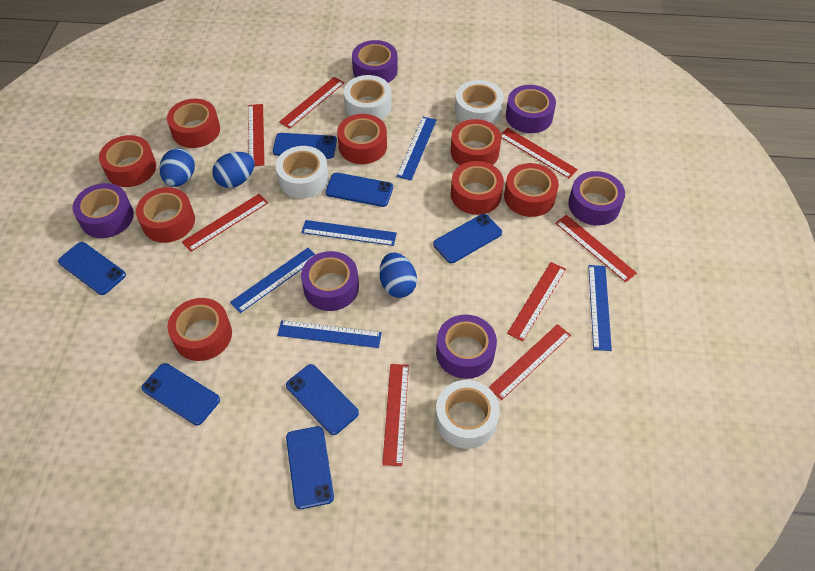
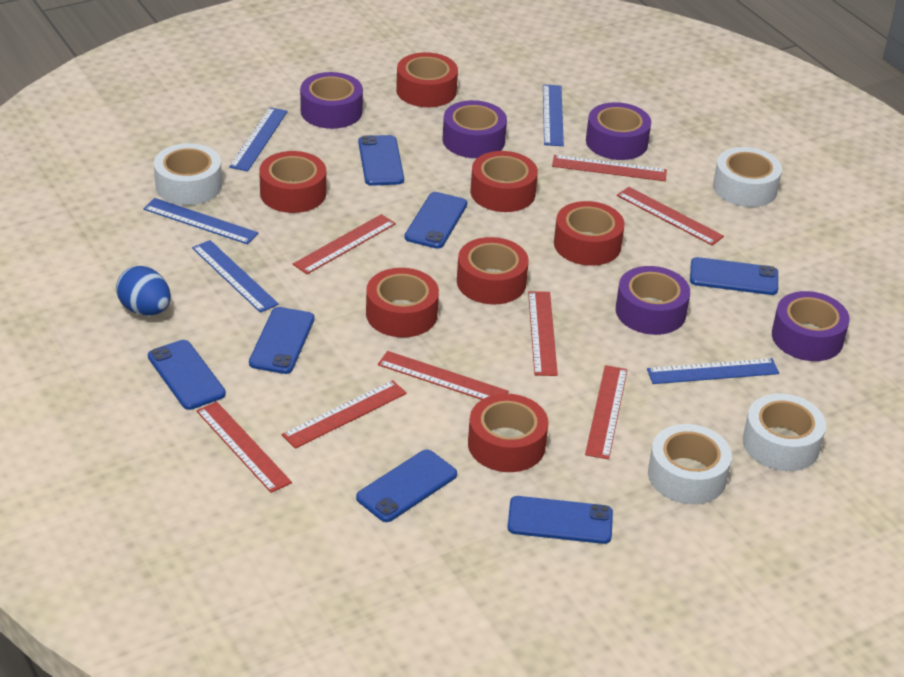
blue egg: 3 -> 1
purple tape: 6 -> 5
red tape: 8 -> 7

